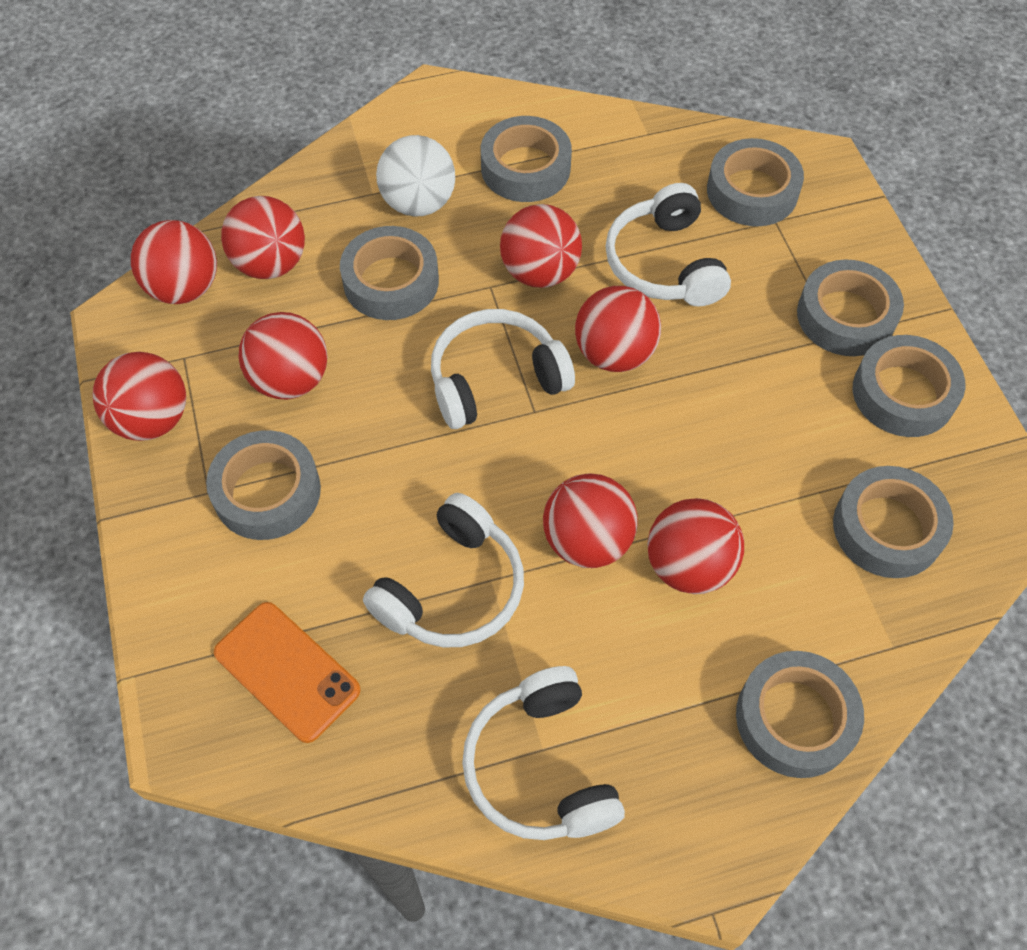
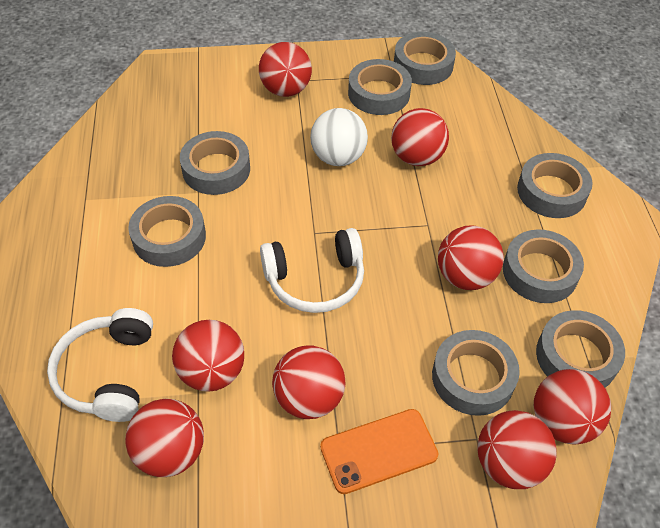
white headphones: 4 -> 2

